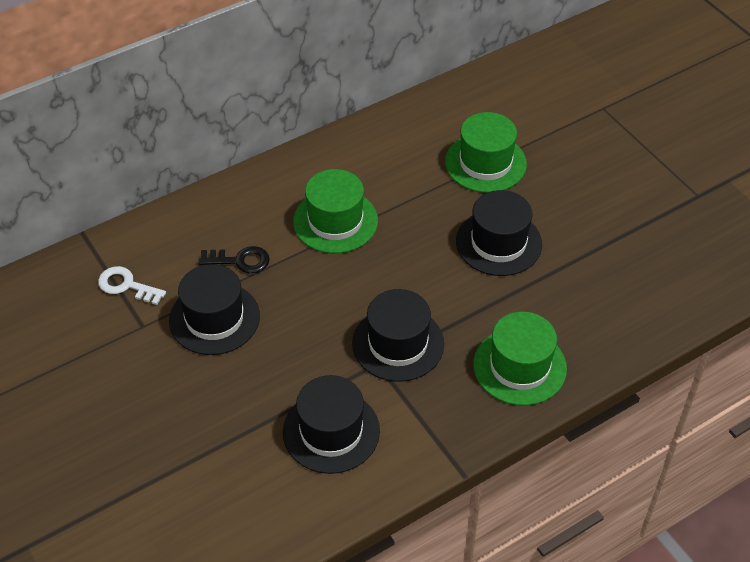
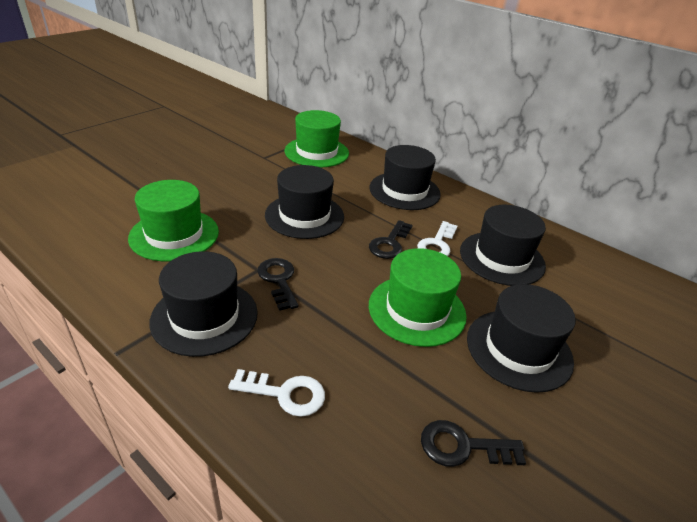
black hat: 4 -> 5
black key: 1 -> 3
white key: 1 -> 2

